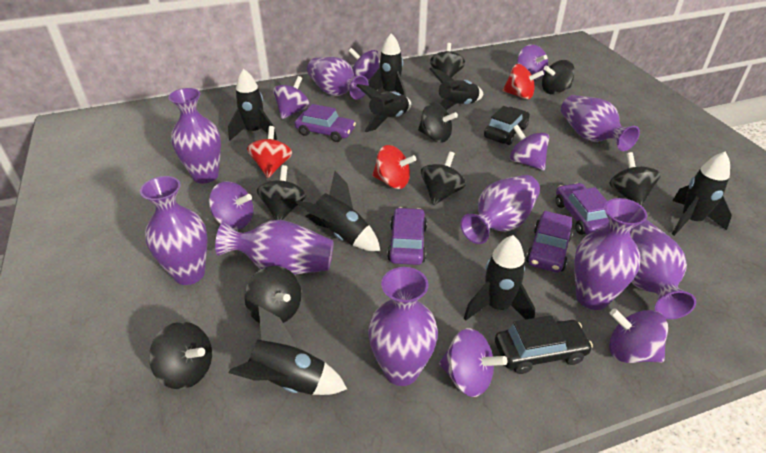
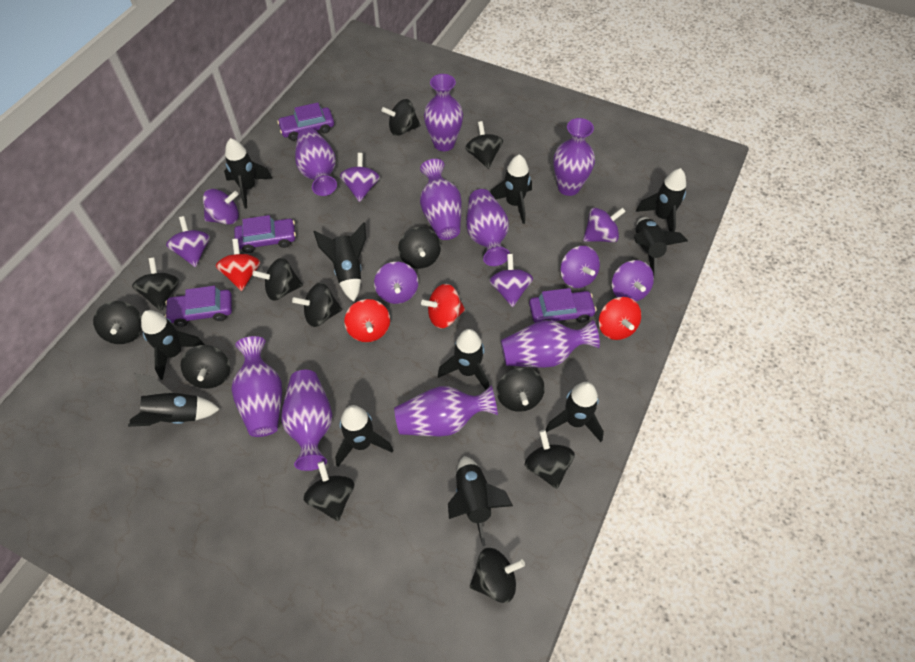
black car: 2 -> 0
black rocket: 8 -> 11
black spinning top: 8 -> 12
purple spinning top: 7 -> 8
red spinning top: 3 -> 4

